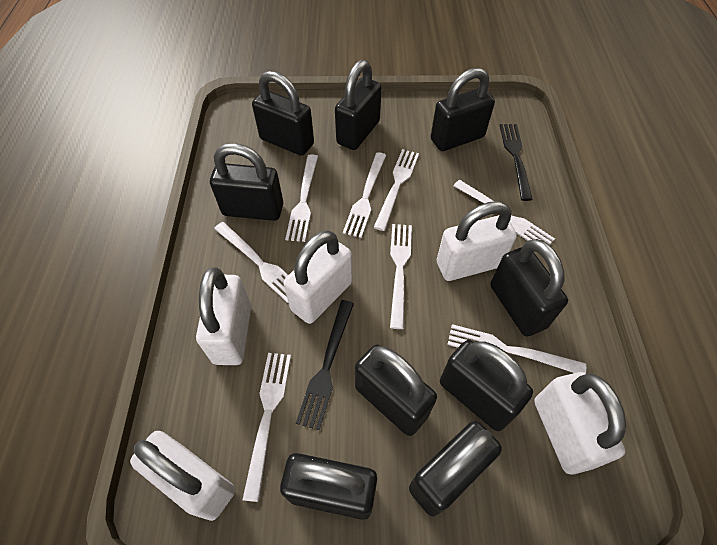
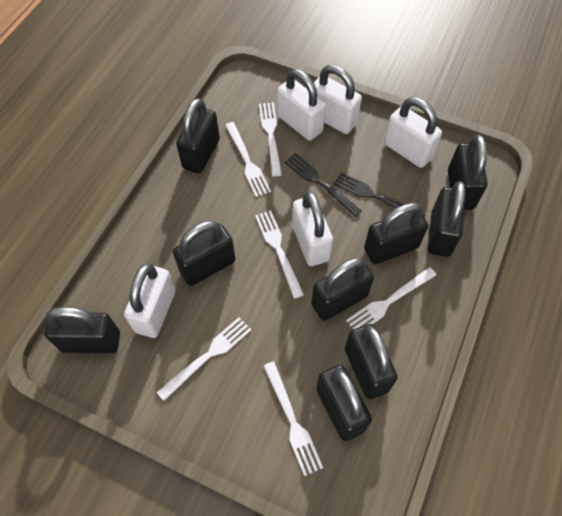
white fork: 8 -> 6

